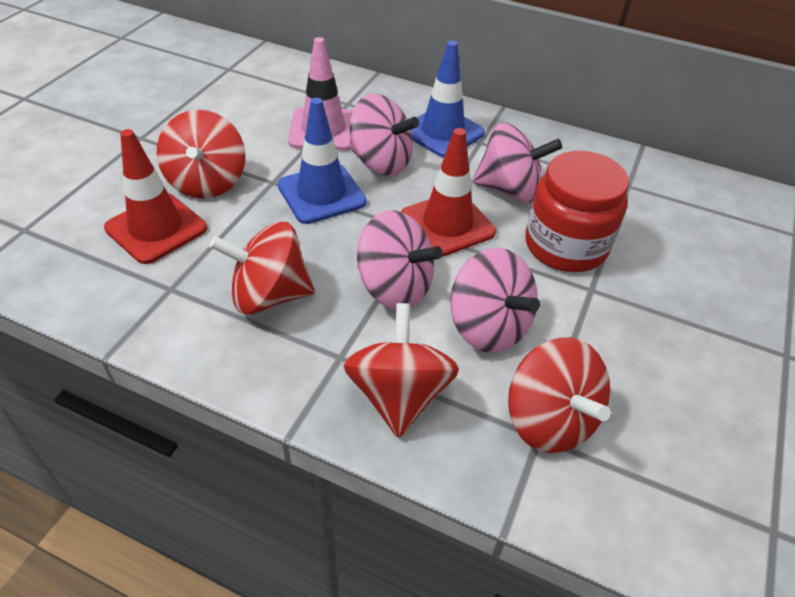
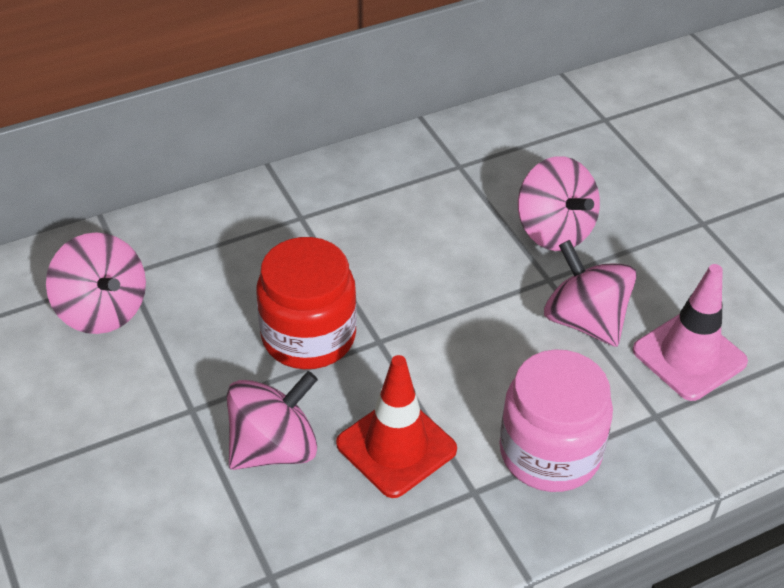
blue traffic cone: 2 -> 0
pink jar: 0 -> 1
red spinning top: 4 -> 0
red traffic cone: 2 -> 1

